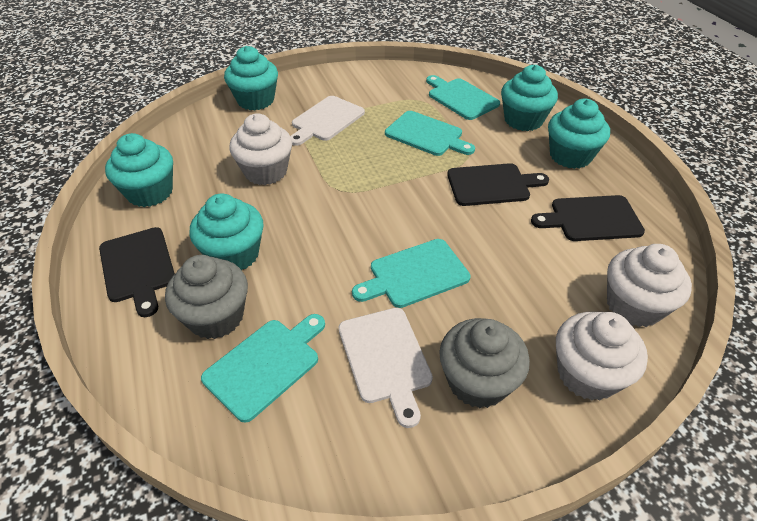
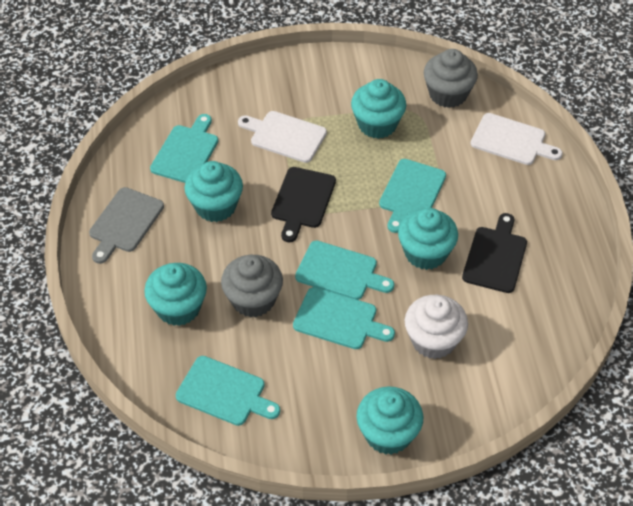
black cutting board: 3 -> 2
grey cutting board: 0 -> 1
turquoise cutting board: 4 -> 5
white cupcake: 3 -> 1

